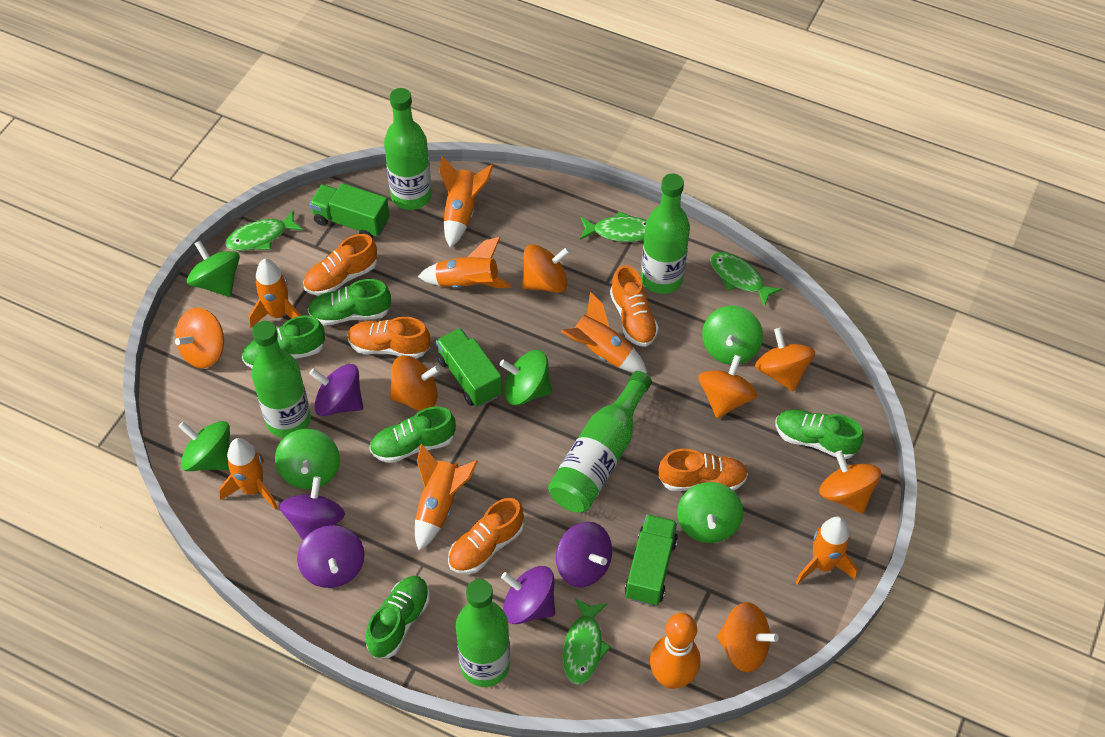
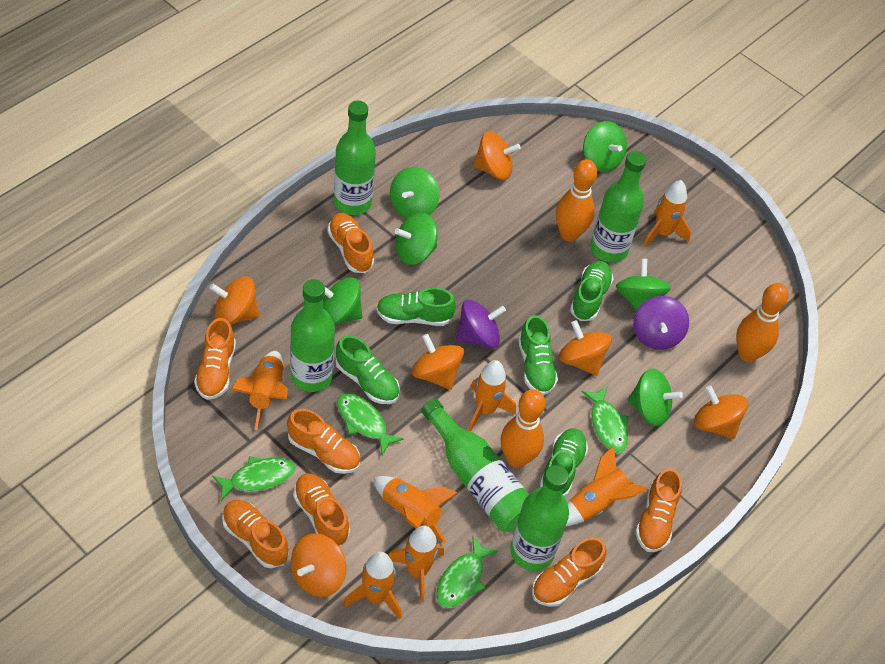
green truck: 3 -> 0
orange bowling pin: 1 -> 3
orange shoe: 5 -> 7
orange spinning top: 7 -> 6
purple spinning top: 5 -> 2

